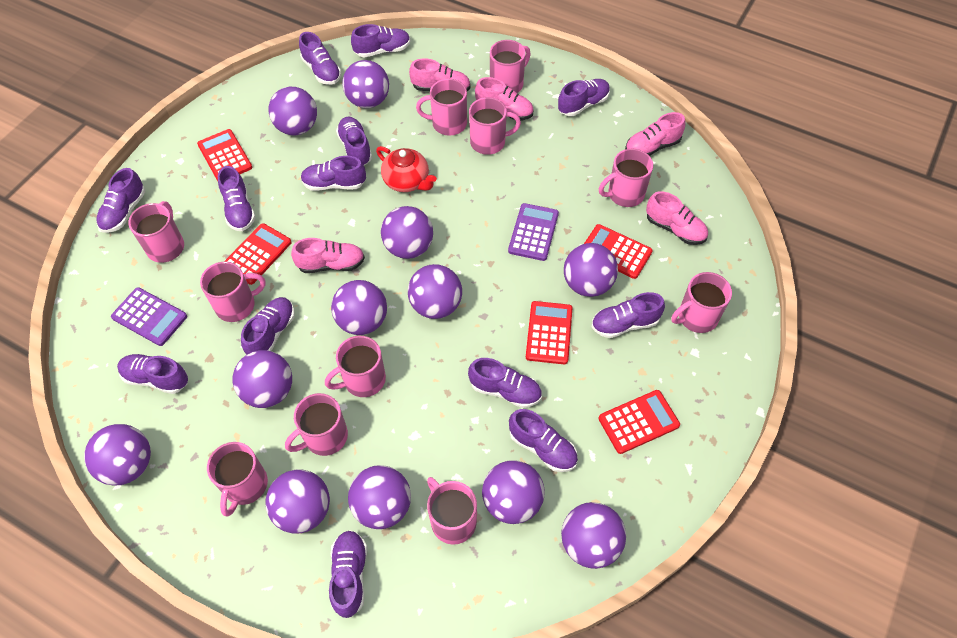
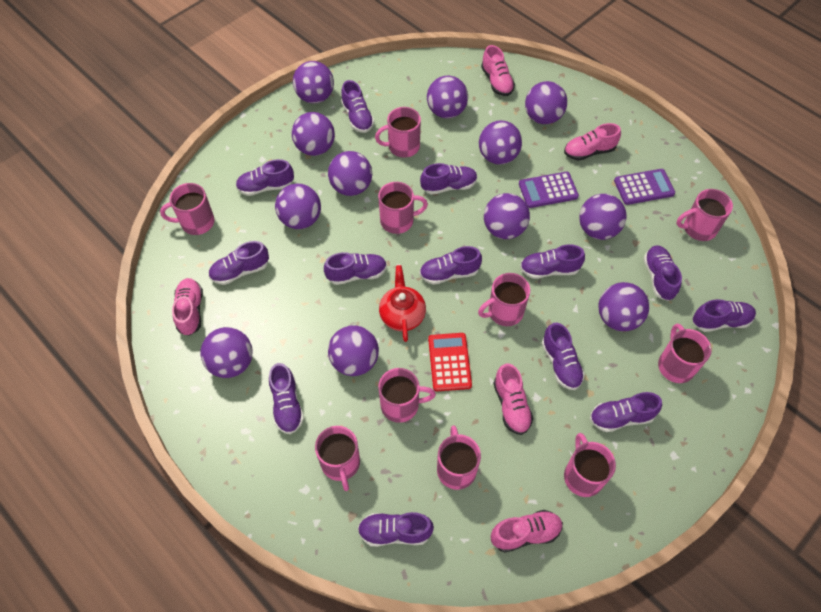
pink mug: 11 -> 10
red calculator: 5 -> 1

